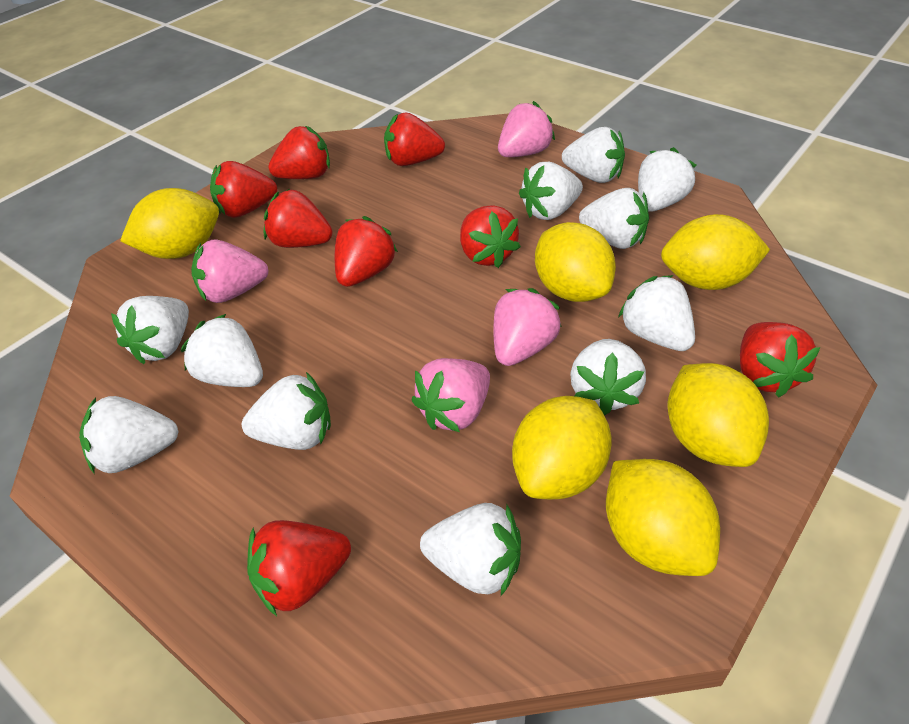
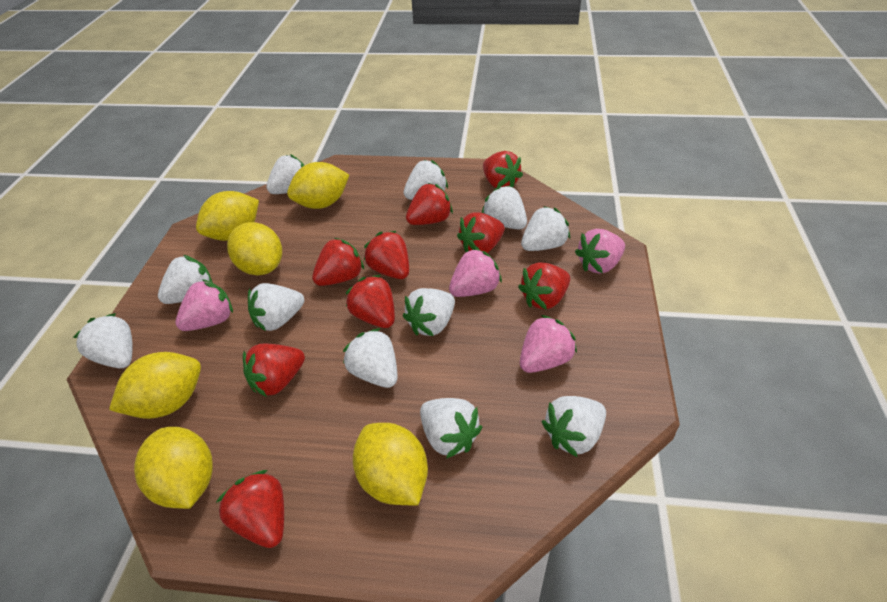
red strawberry: 8 -> 9

